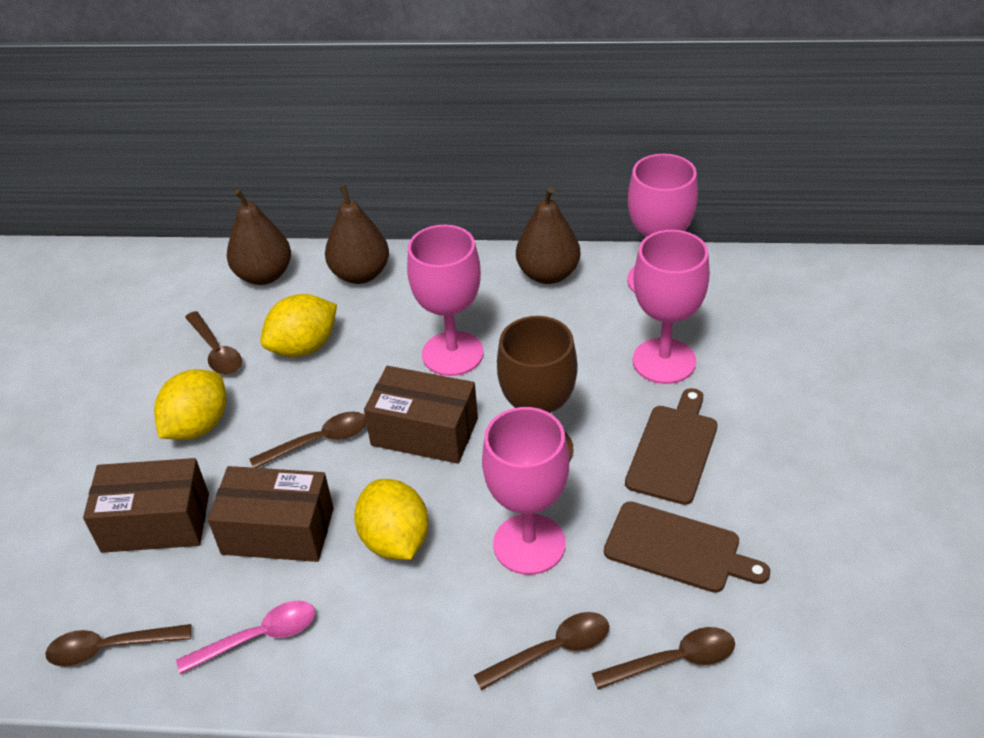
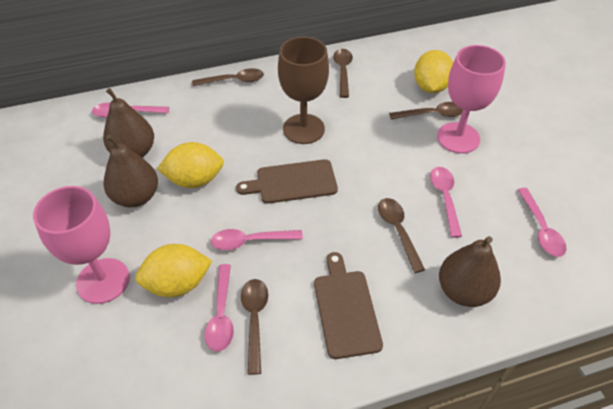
brown box: 3 -> 0
pink goblet: 4 -> 2
pink spoon: 1 -> 5

